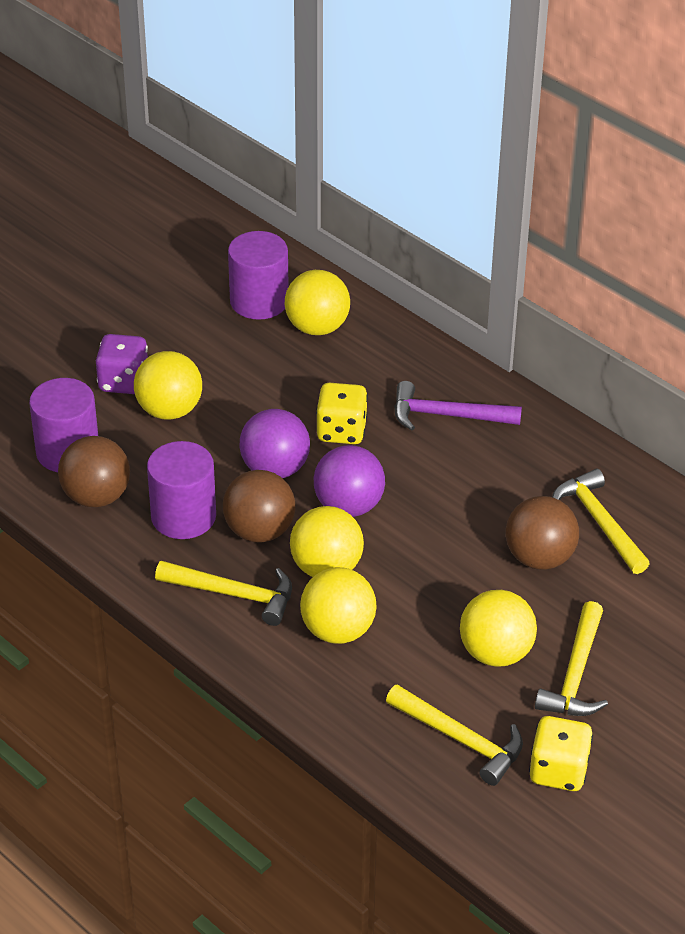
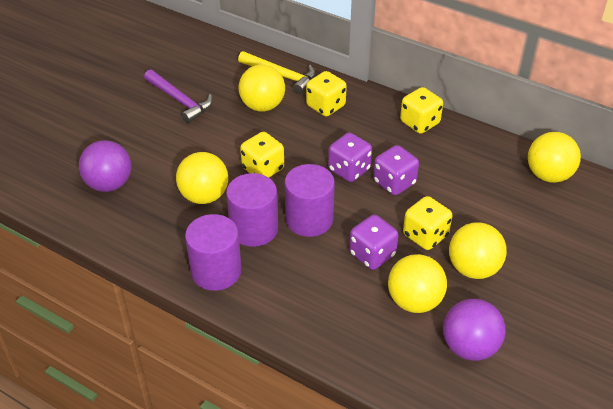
brown ball: 3 -> 0
purple dice: 1 -> 3
yellow dice: 2 -> 4
yellow hammer: 4 -> 1

